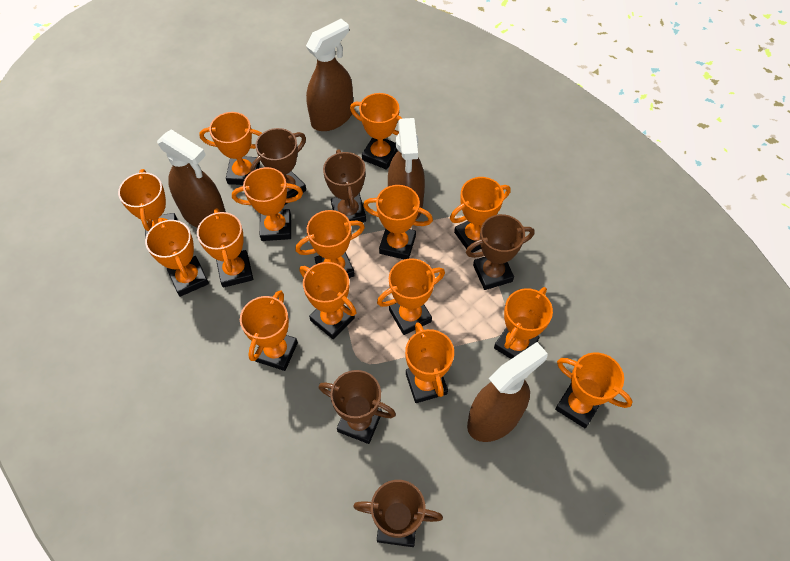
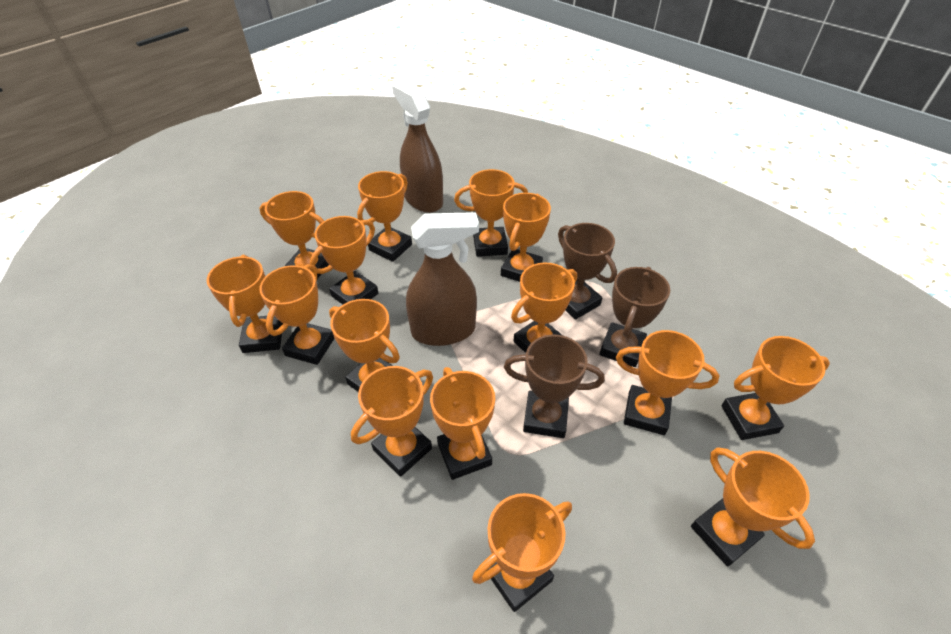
brown spray bottle: 4 -> 2
brown trophy: 5 -> 3

